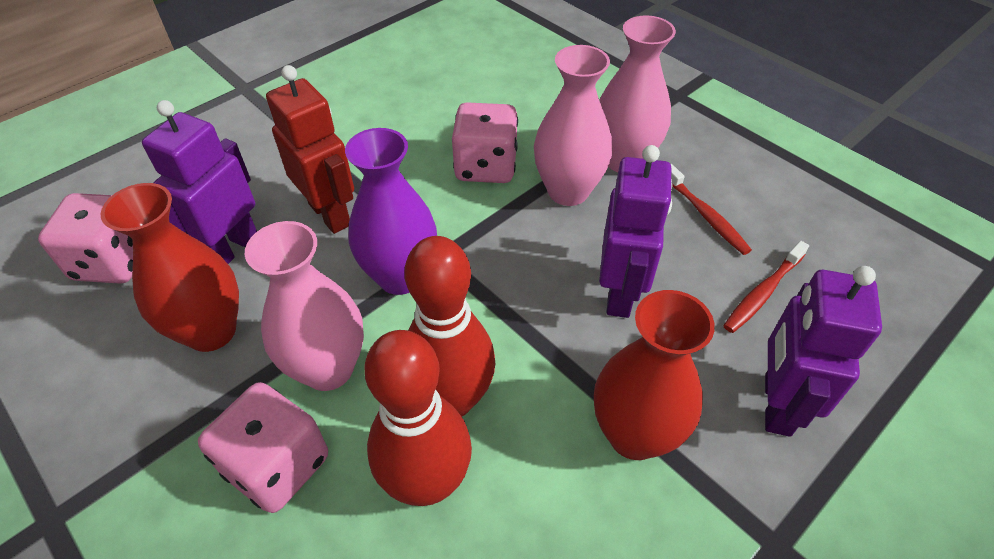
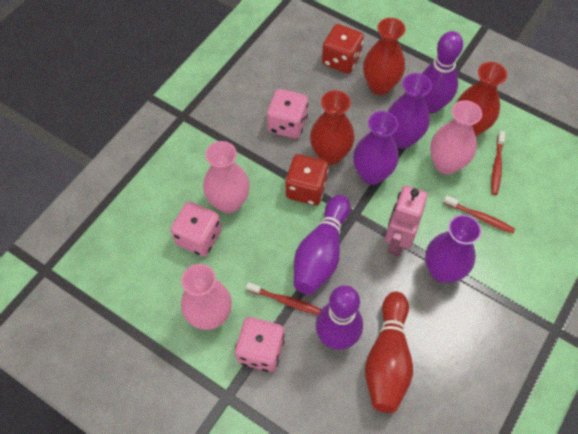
pink robot: 0 -> 1
purple bowling pin: 0 -> 3
purple robot: 3 -> 0
purple vase: 1 -> 3
red bowling pin: 2 -> 1
red dice: 0 -> 2
red robot: 1 -> 0
red toothbrush: 2 -> 3
red vase: 2 -> 3

